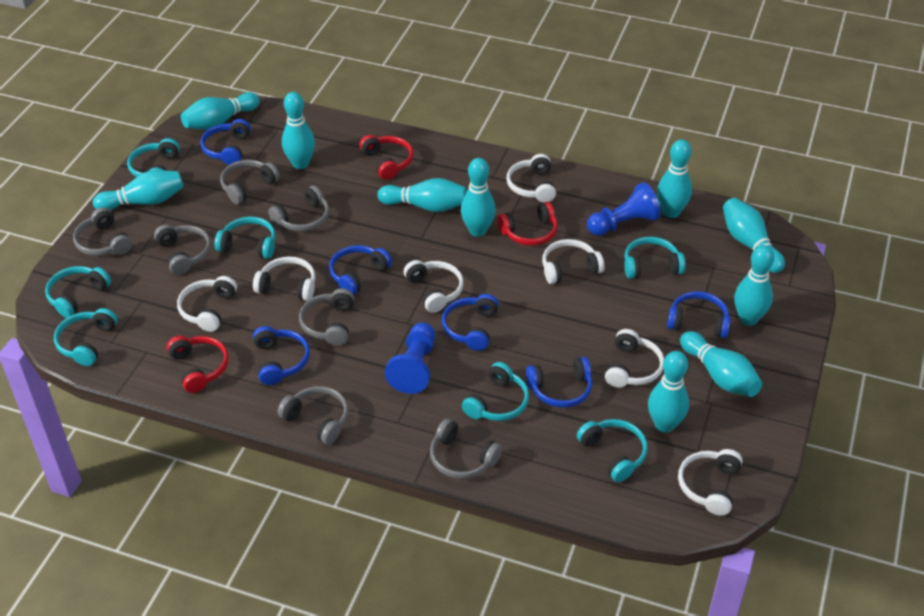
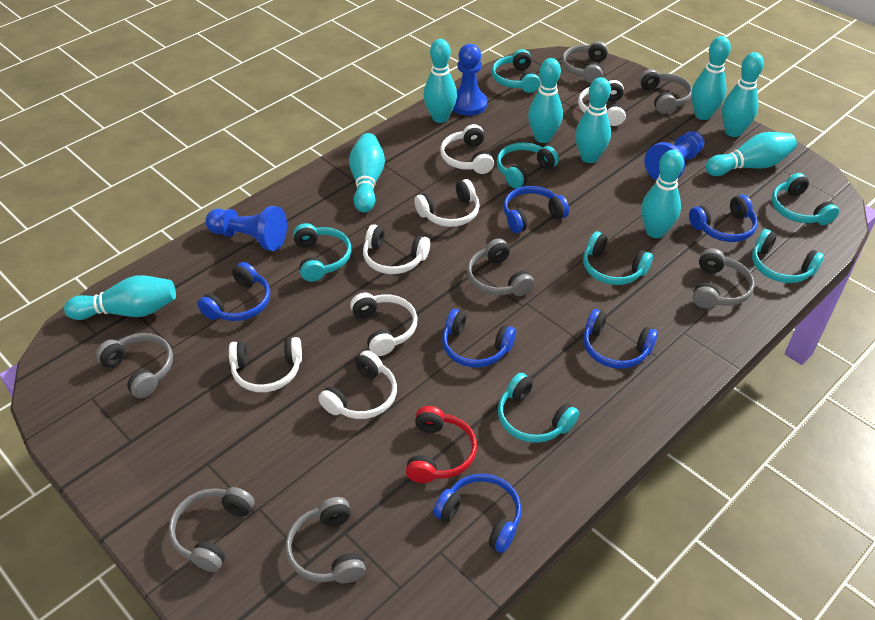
blue pawn: 2 -> 3
red headphones: 3 -> 1
turquoise bowling pin: 10 -> 9

